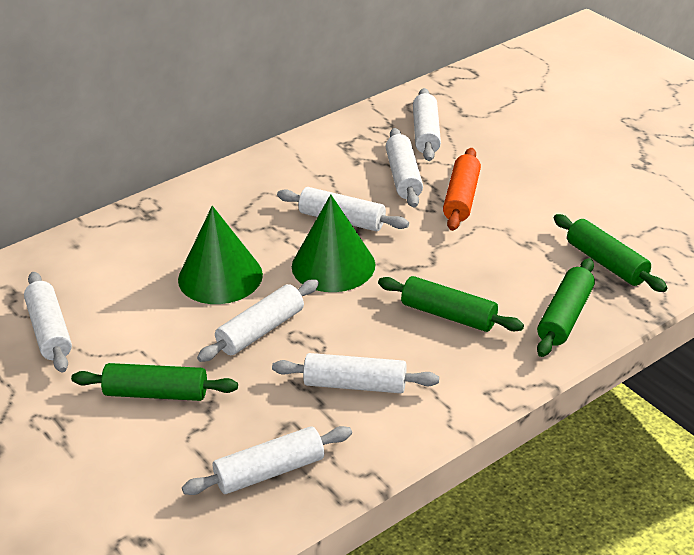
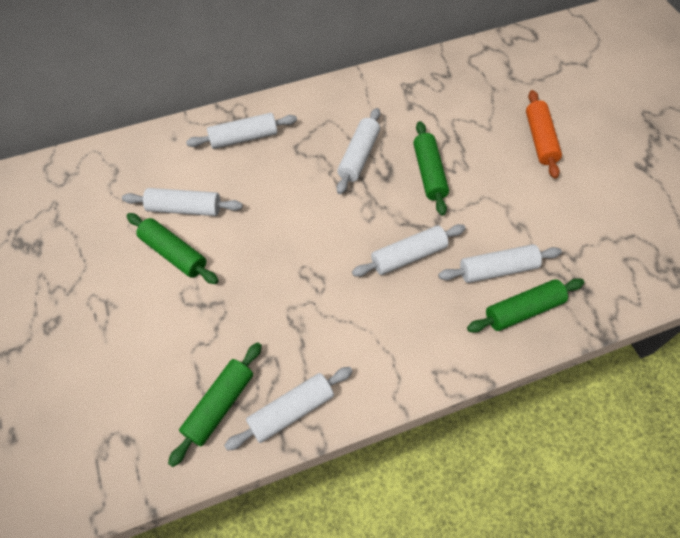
green cone: 2 -> 0
white rolling pin: 7 -> 6

